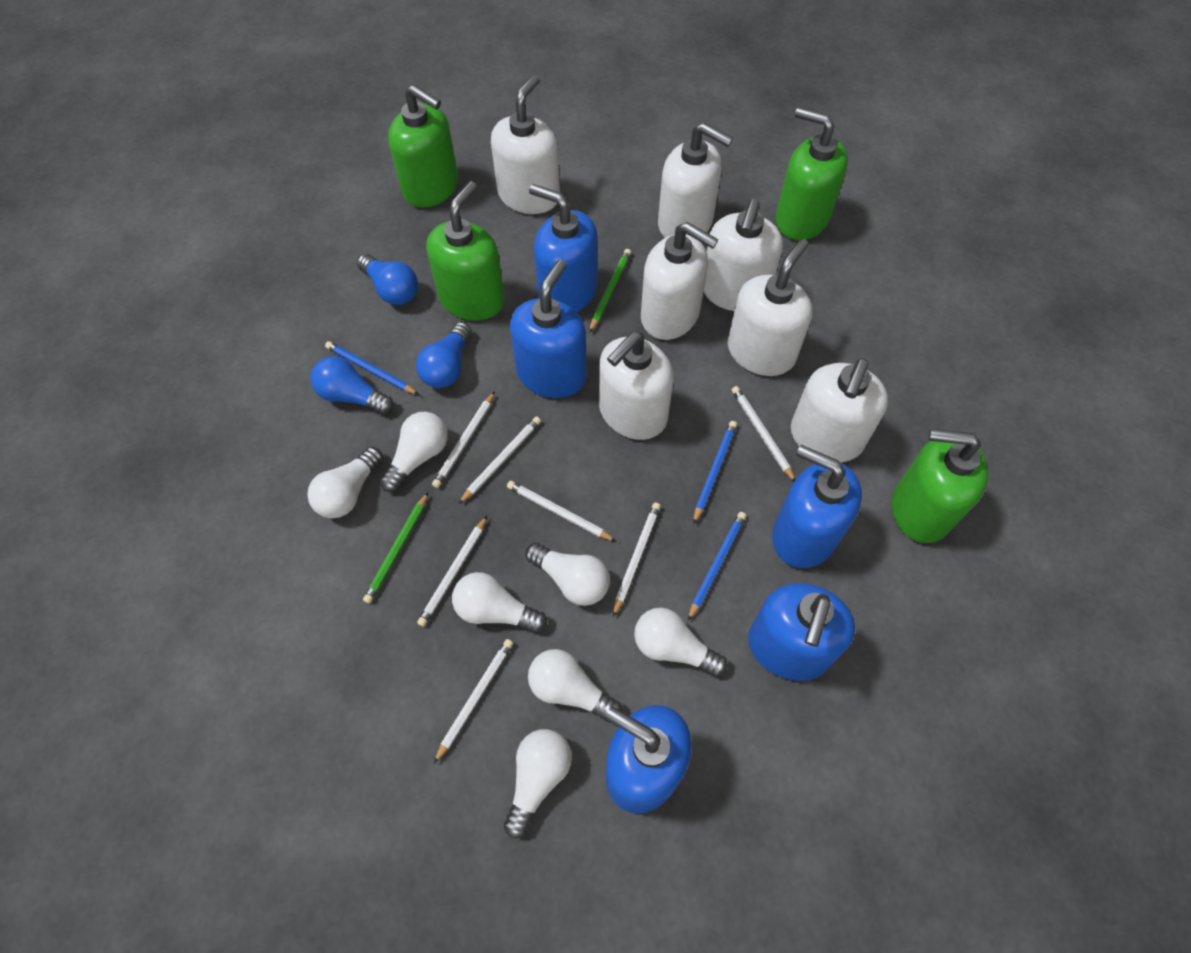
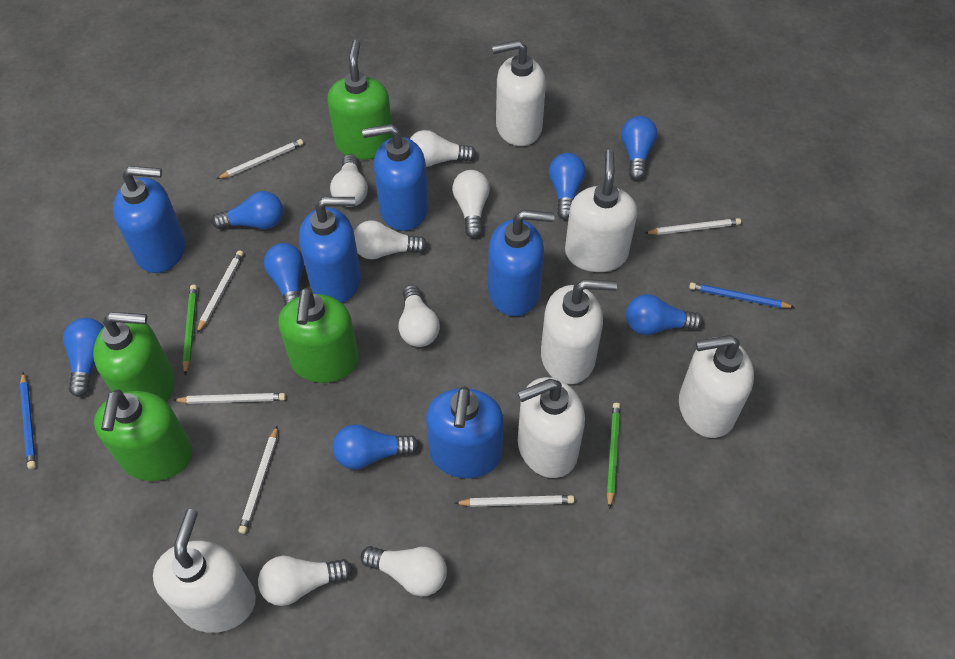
blue light bulb: 3 -> 7
blue pencil: 3 -> 2
white pencil: 7 -> 6
white soap dispenser: 7 -> 6

